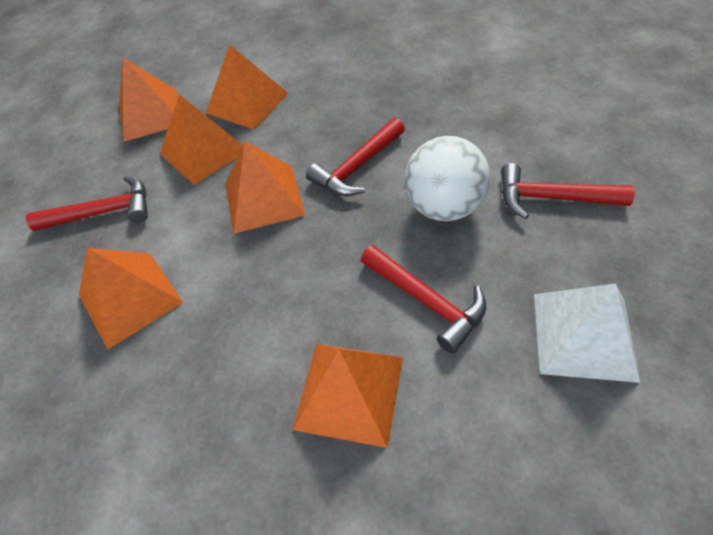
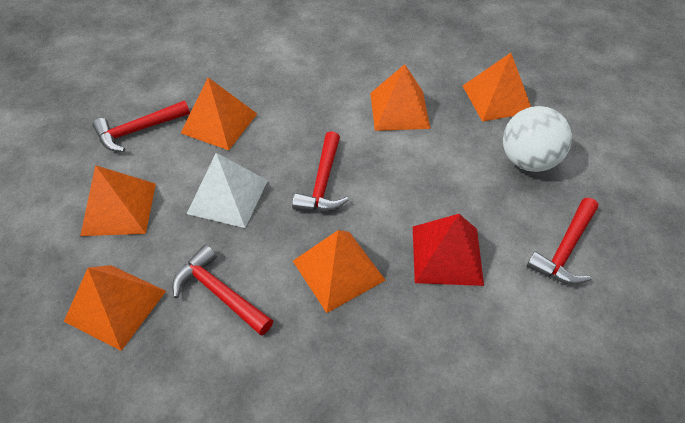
red pyramid: 0 -> 1

